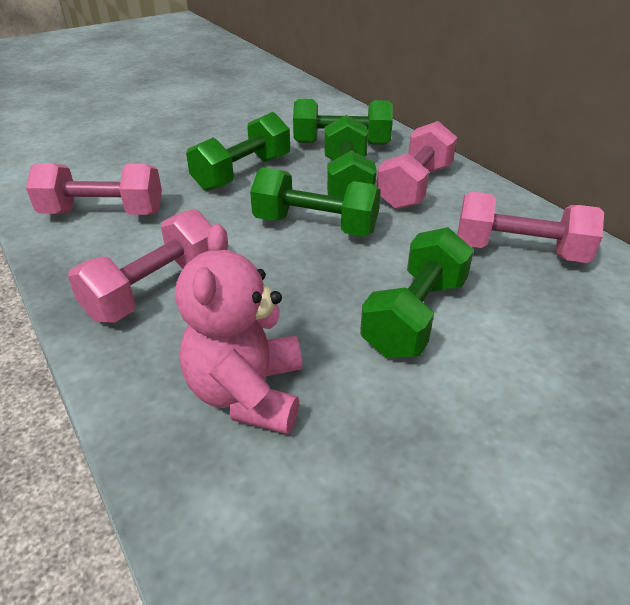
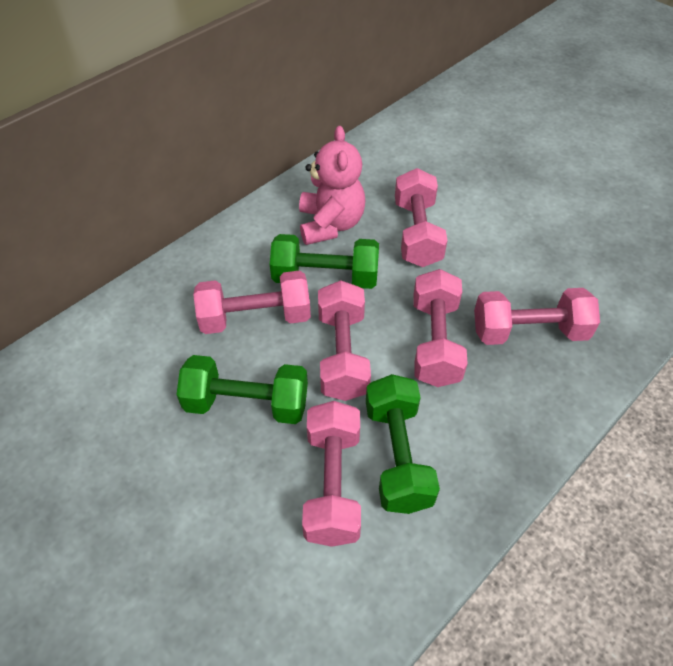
green dumbbell: 5 -> 3
pink dumbbell: 4 -> 6

